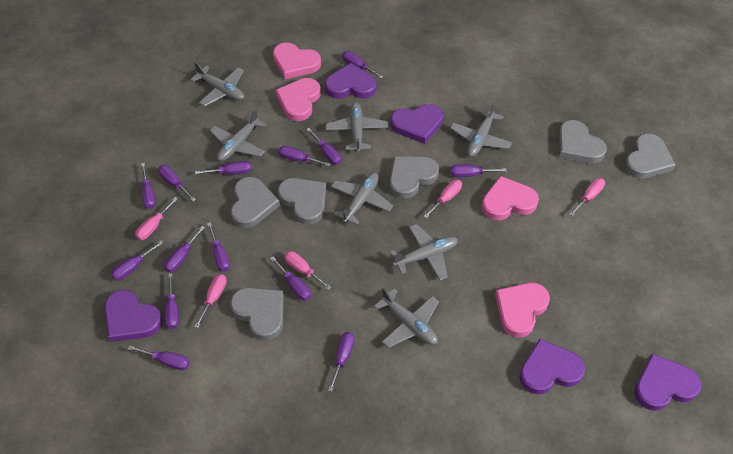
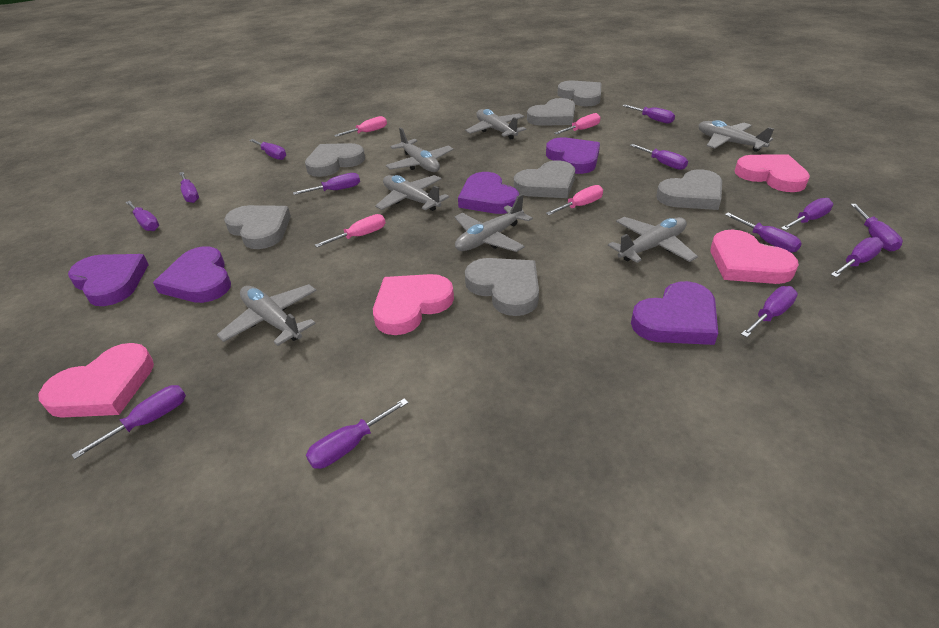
grey heart: 6 -> 7
pink screwdriver: 5 -> 4
purple screwdriver: 14 -> 13

